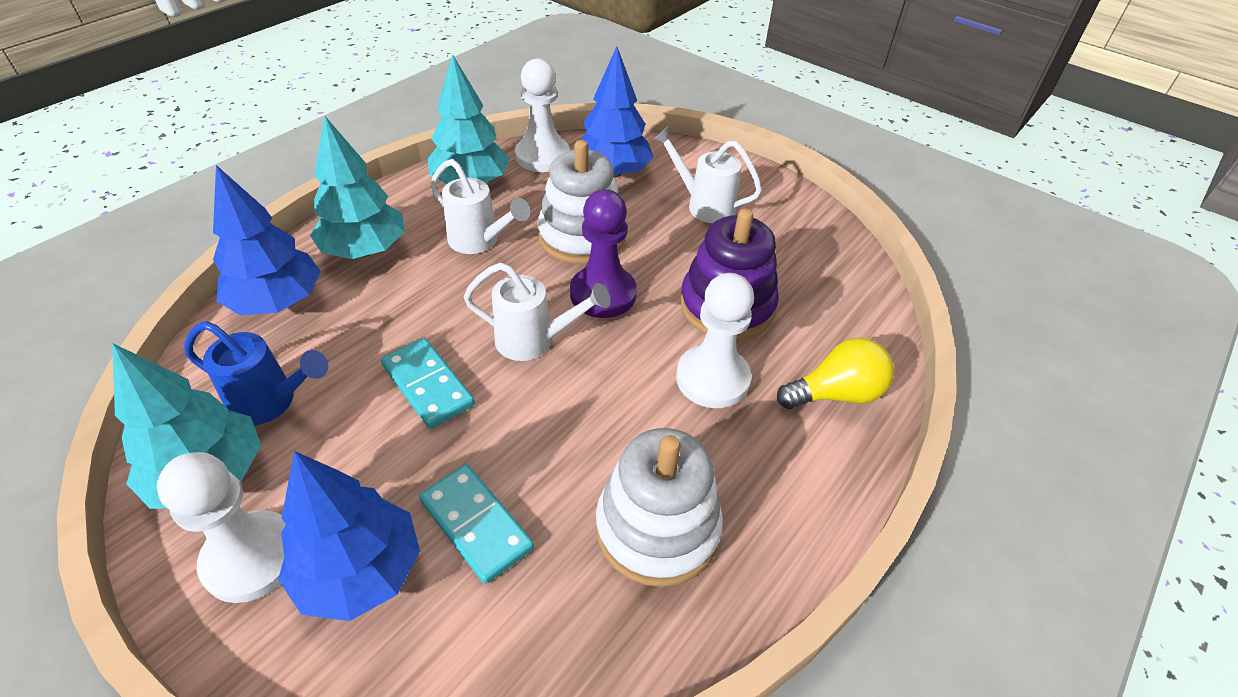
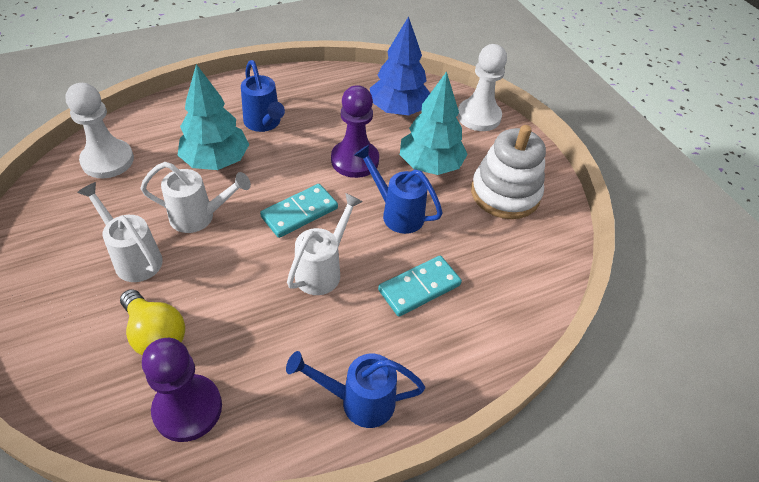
blue tree: 3 -> 1
blue watering can: 1 -> 3
purple pawn: 1 -> 2
purple stacking toy: 1 -> 0
turquoise tree: 3 -> 2
white pawn: 3 -> 2
white stacking toy: 2 -> 1

